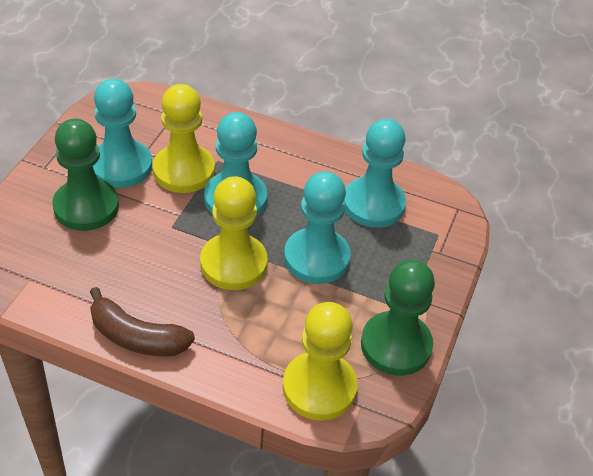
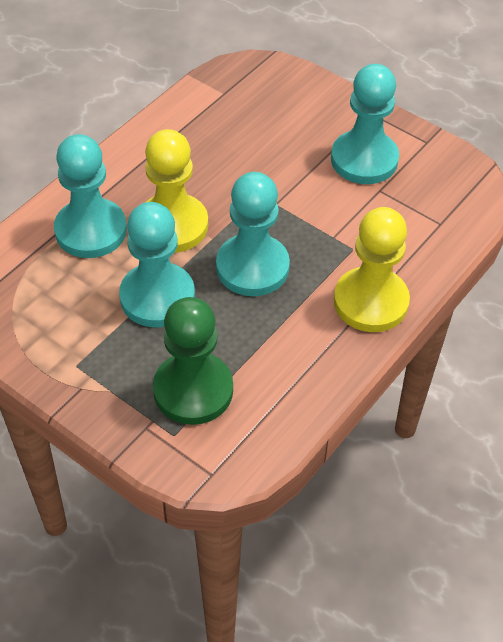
brown banana: 1 -> 0
green pawn: 2 -> 1
yellow pawn: 3 -> 2

